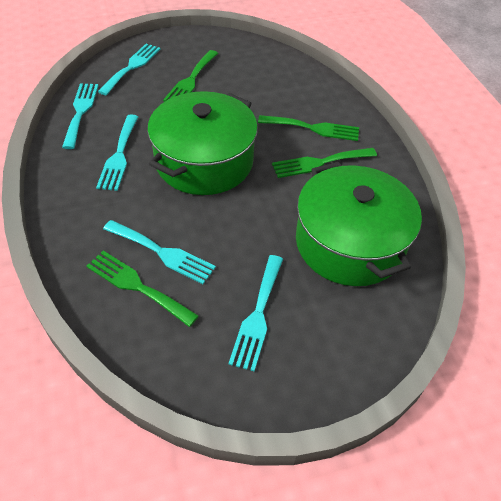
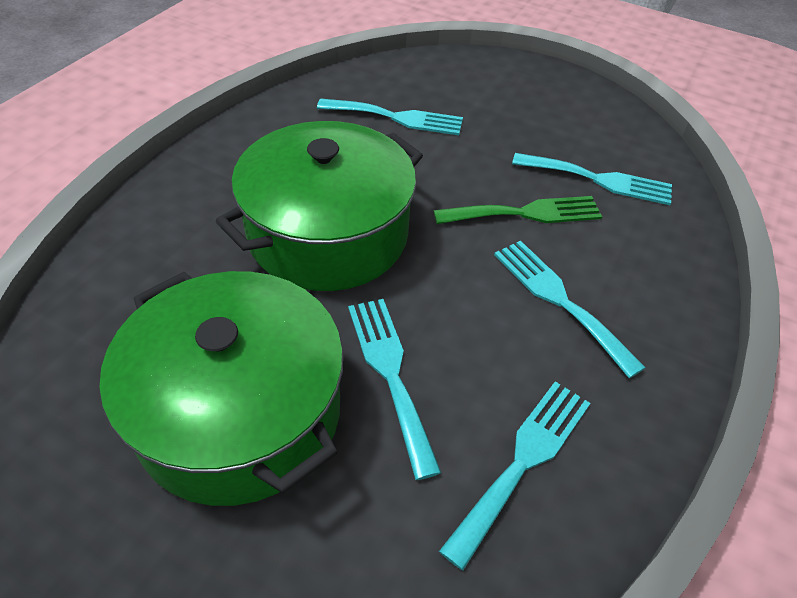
green fork: 4 -> 1

